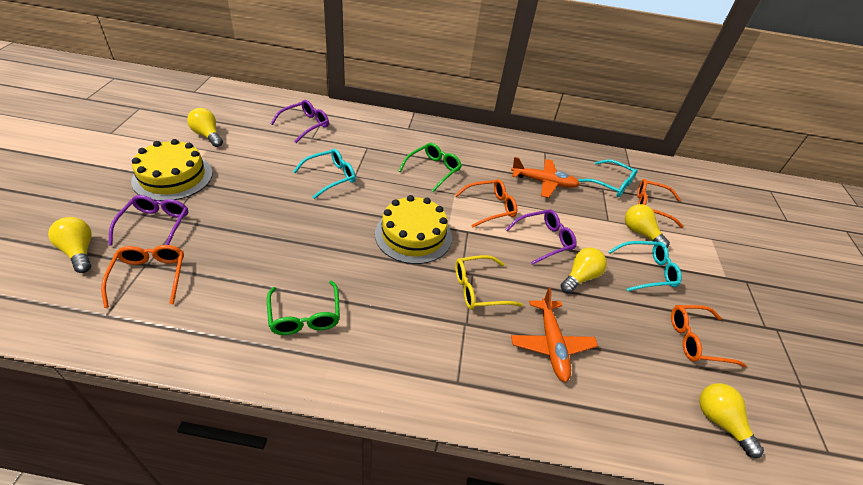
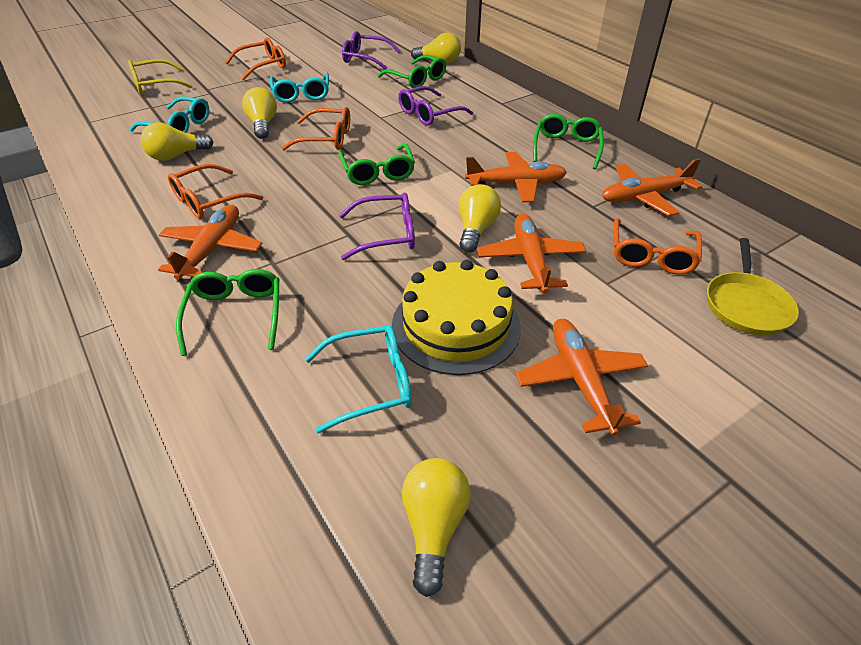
green glasses: 2 -> 4
orange plane: 2 -> 5
yellow cake: 2 -> 1
yellow pan: 0 -> 1

